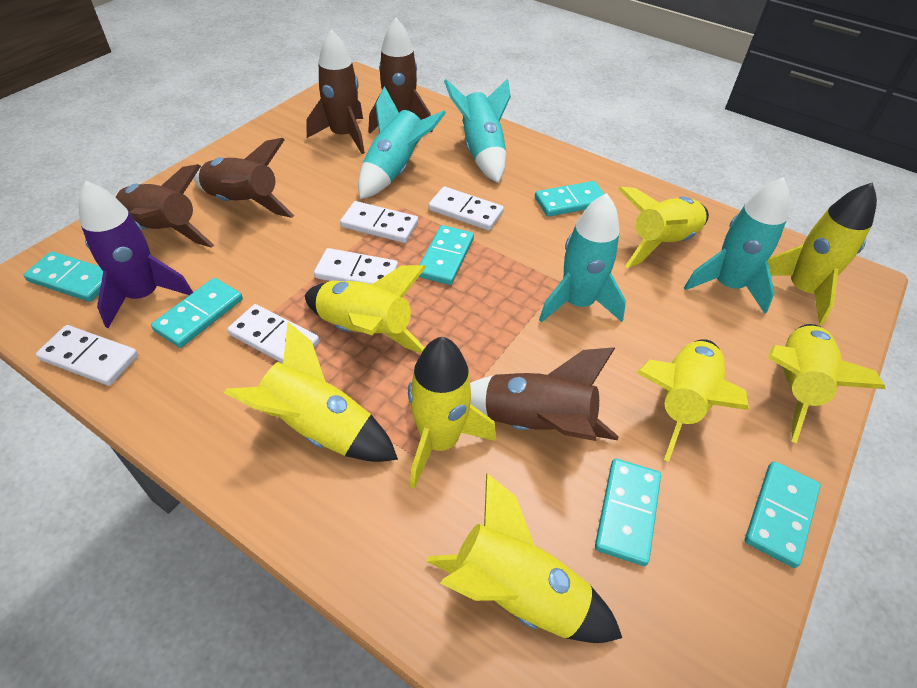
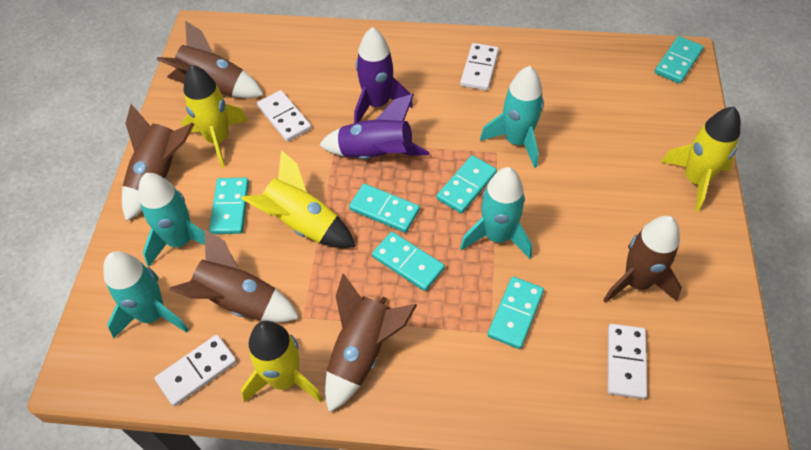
purple rocket: 1 -> 2
white domino: 5 -> 4
yellow rocket: 8 -> 4

